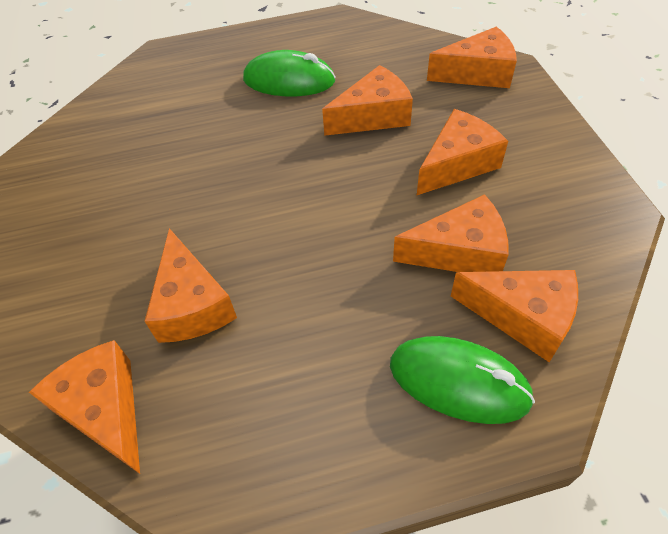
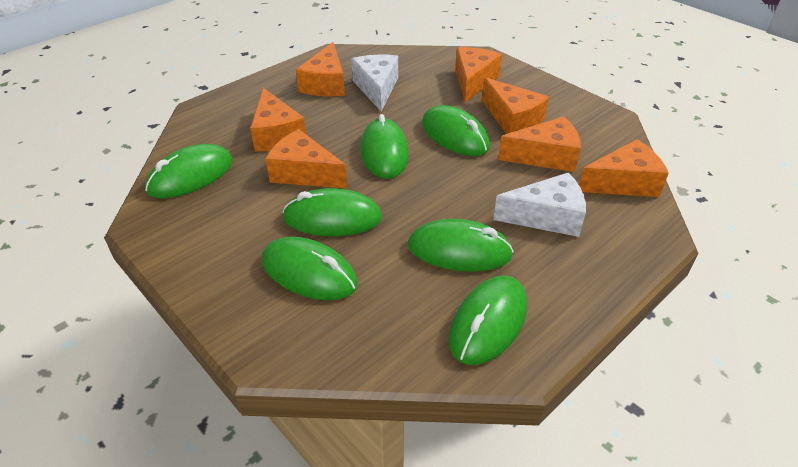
green mouse: 2 -> 7
white cheese: 0 -> 2

